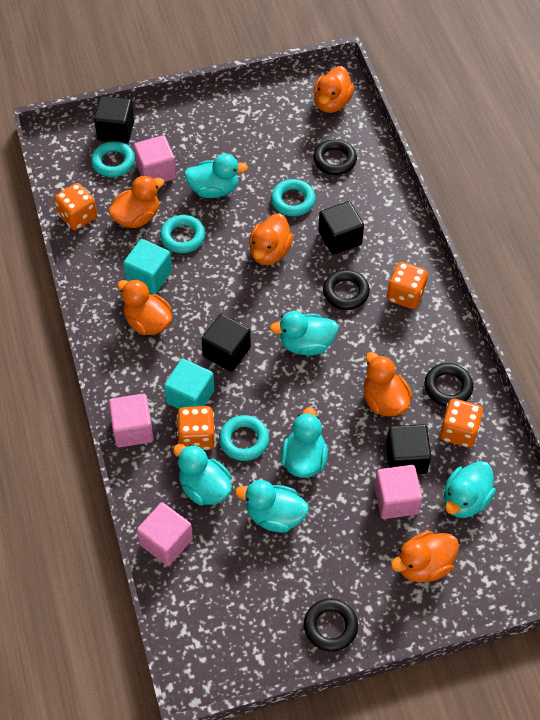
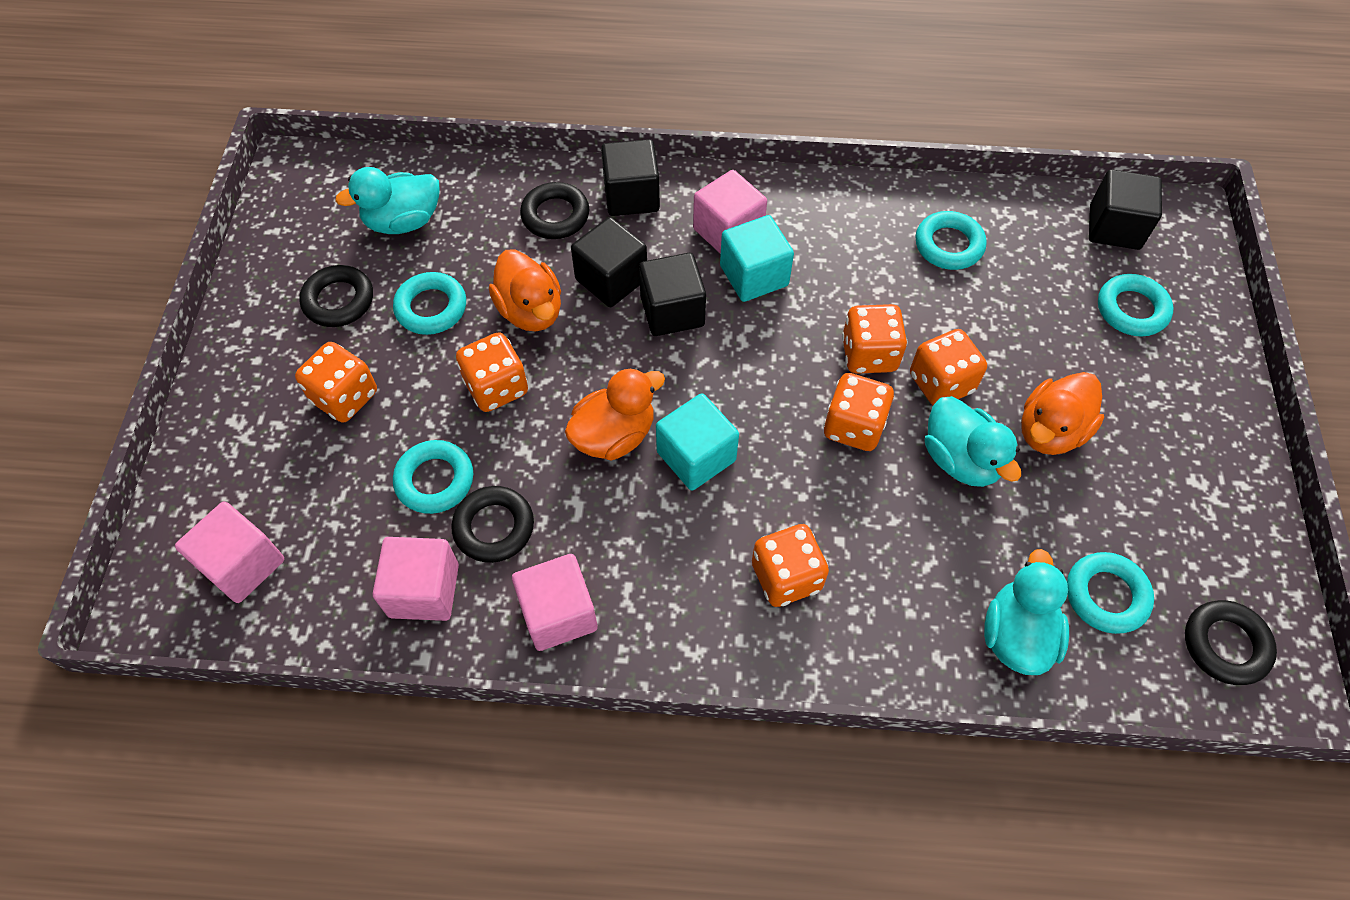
orange dice: 4 -> 6
orange duck: 6 -> 3
turquoise duck: 6 -> 3
turquoise ring: 4 -> 5

